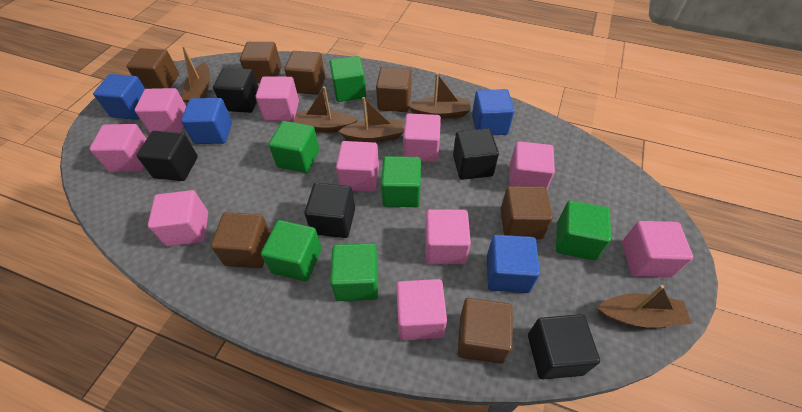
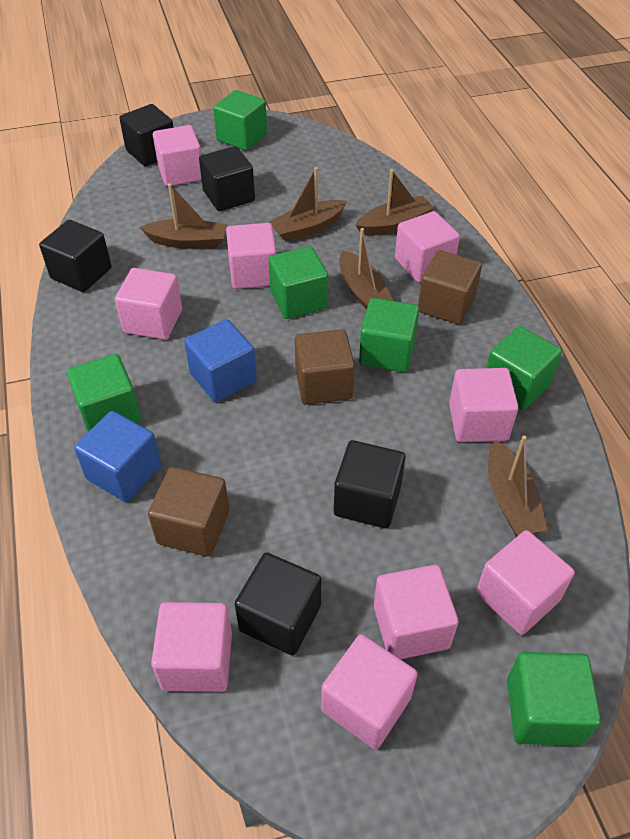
blue cube: 4 -> 2
brown cube: 7 -> 3
pink cube: 10 -> 9

